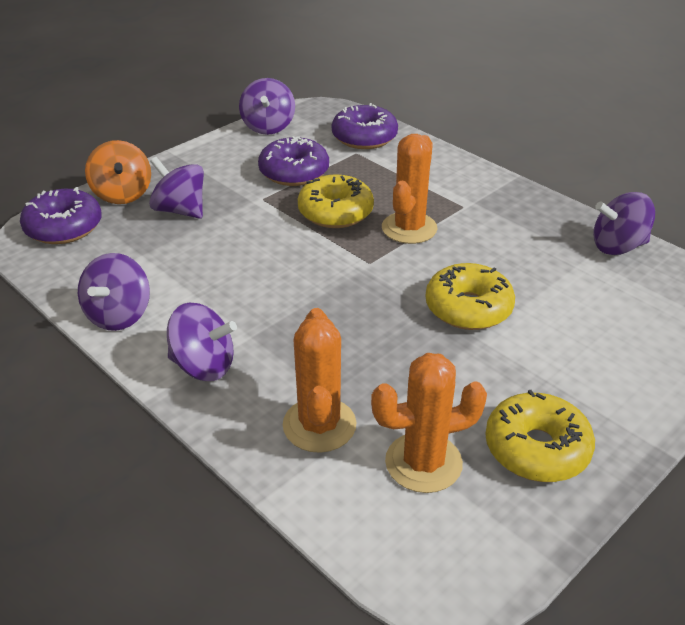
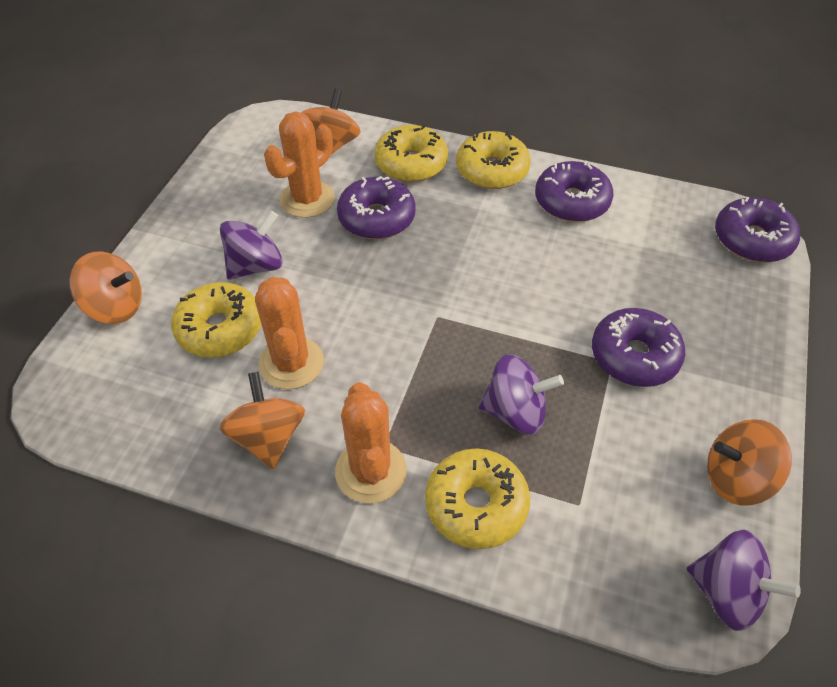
orange spinning top: 1 -> 4
purple donut: 3 -> 4
purple spinning top: 5 -> 3
yellow donut: 3 -> 4

